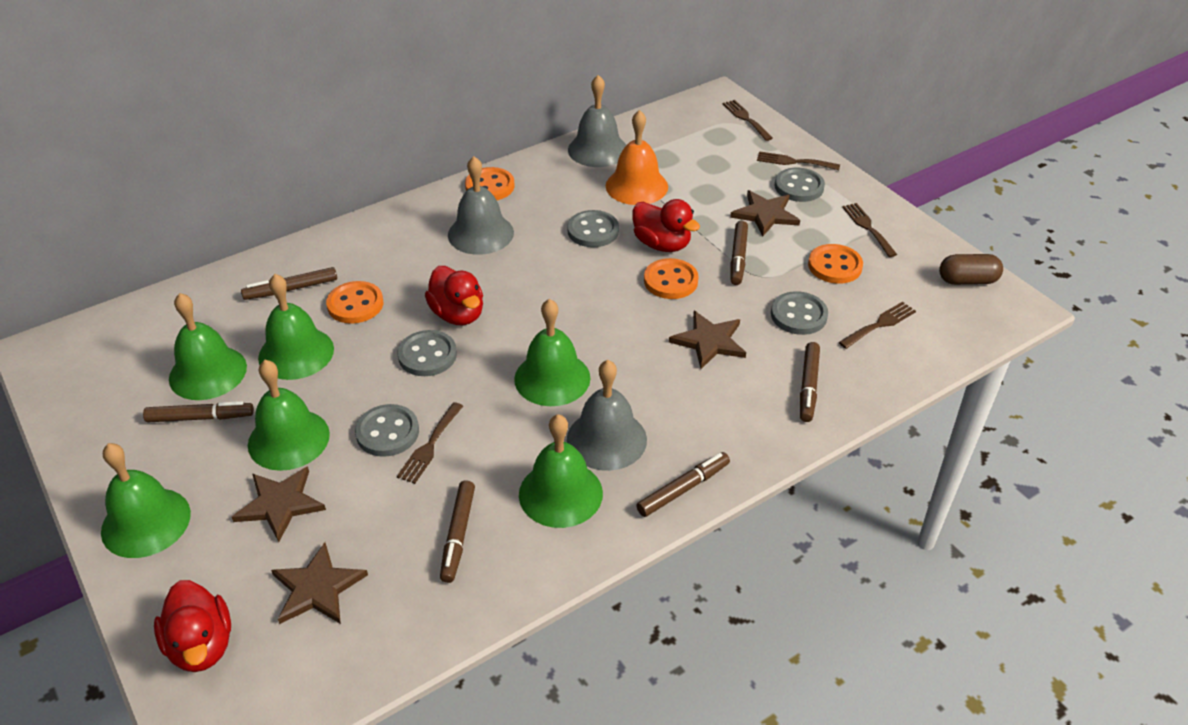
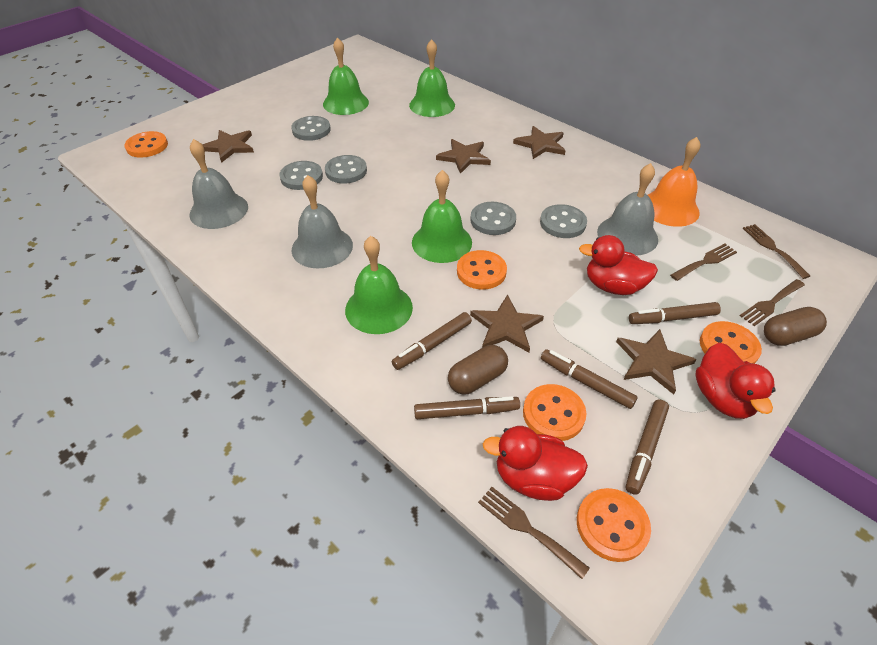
brown capsule: 1 -> 2
brown fork: 5 -> 4
brown marker: 6 -> 5
brown star: 4 -> 5
green bell: 6 -> 4
orange button: 4 -> 5

